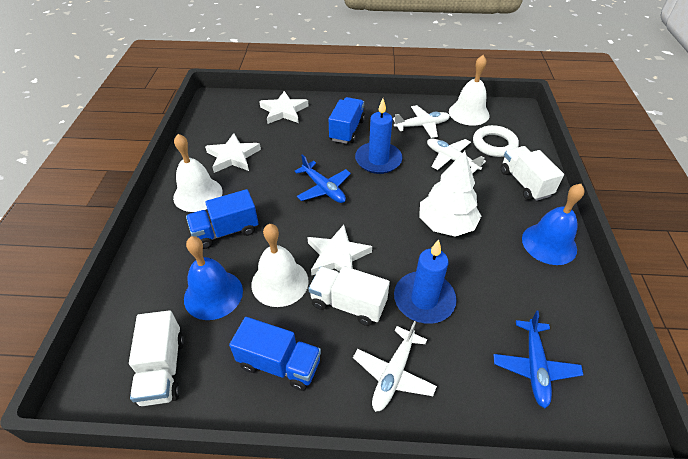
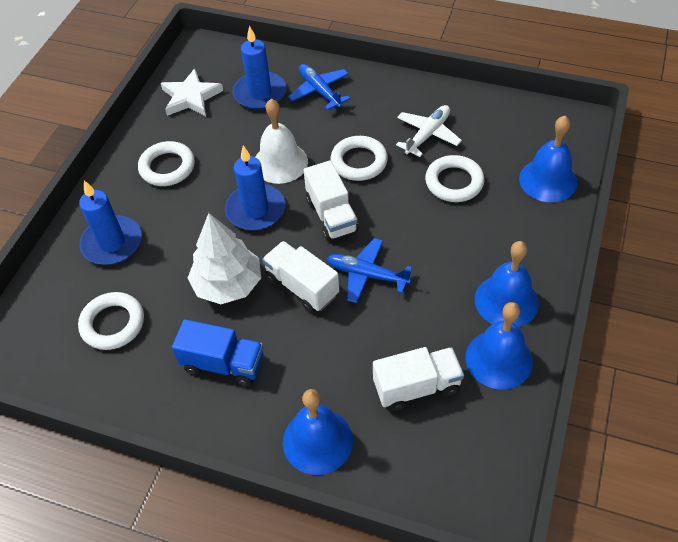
blue bell: 2 -> 4
blue candle: 2 -> 3
blue truck: 3 -> 1
white bell: 3 -> 1
white plane: 3 -> 1
white ring: 1 -> 4
white star: 3 -> 1

